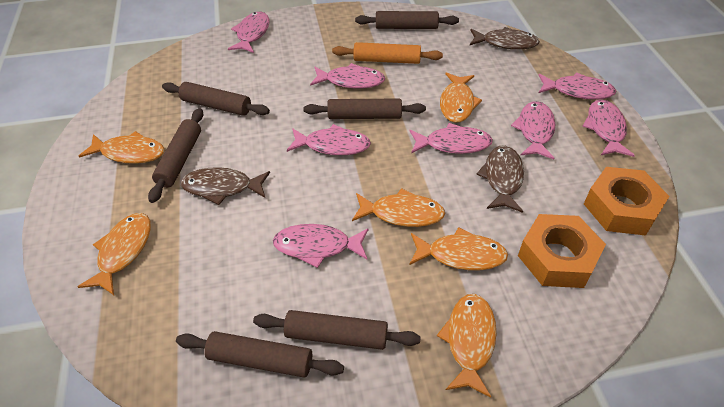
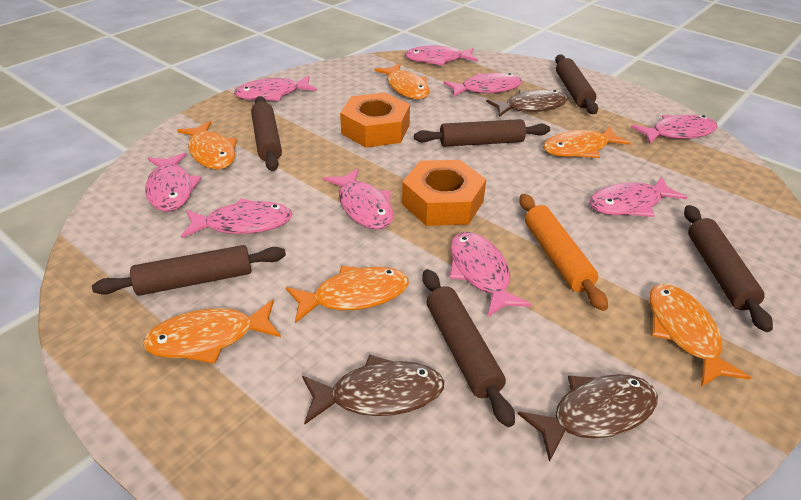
pink fish: 8 -> 9

